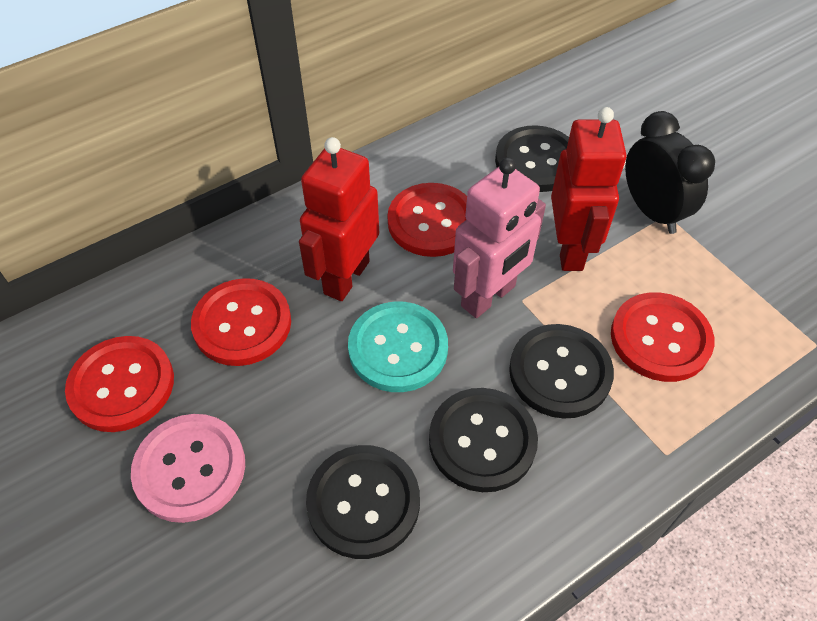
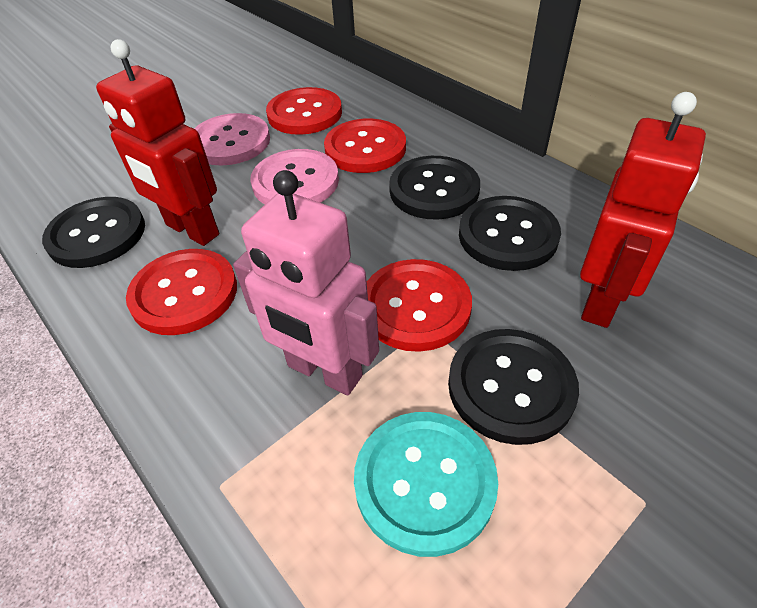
black clock: 1 -> 0
pink button: 1 -> 2

